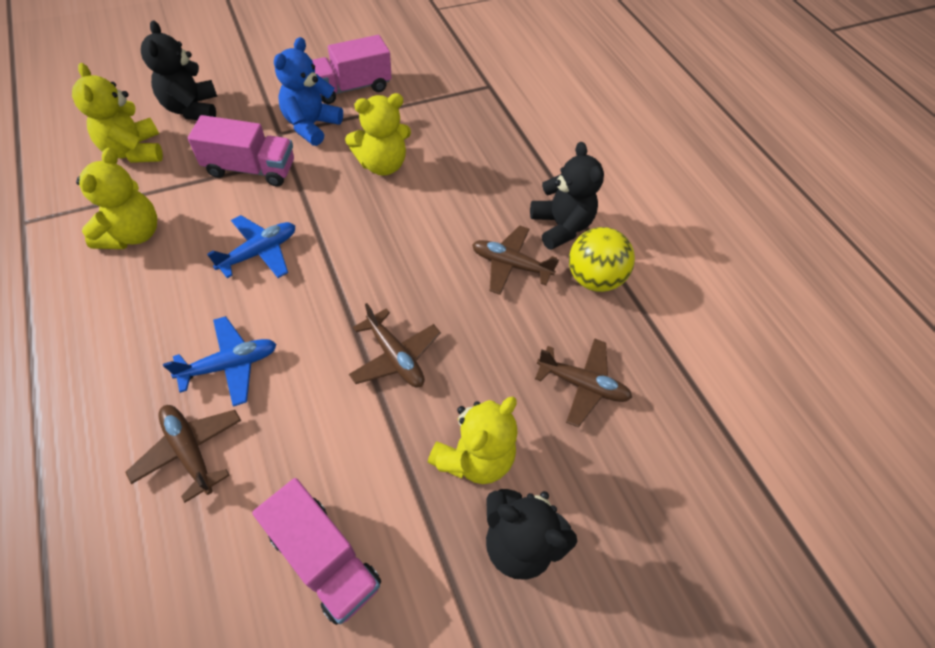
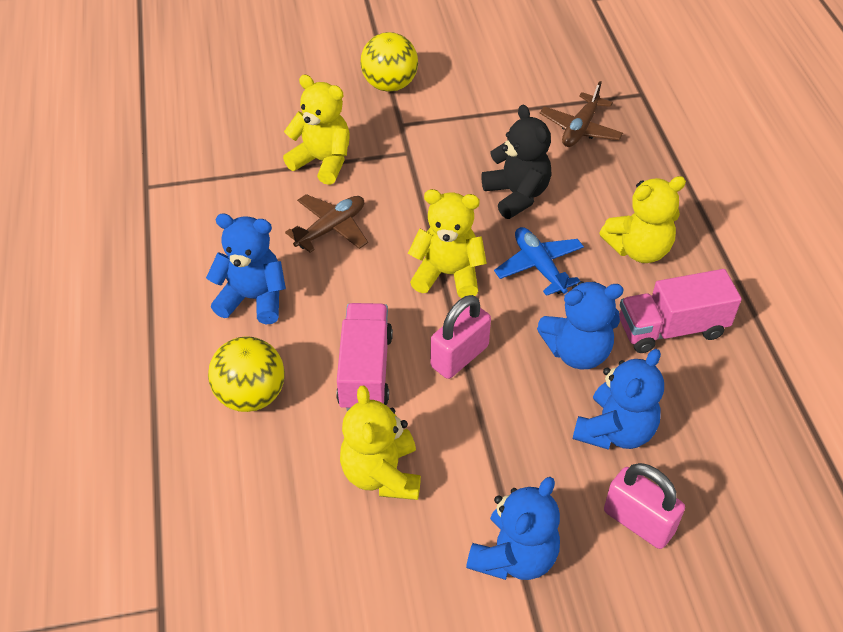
black teddy bear: 3 -> 1
blue plane: 2 -> 1
blue teddy bear: 1 -> 4
brown plane: 4 -> 2
pink padlock: 0 -> 2
pink truck: 3 -> 2
yellow ball: 1 -> 2

